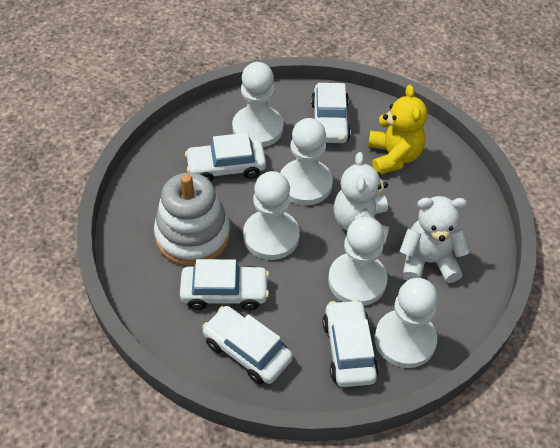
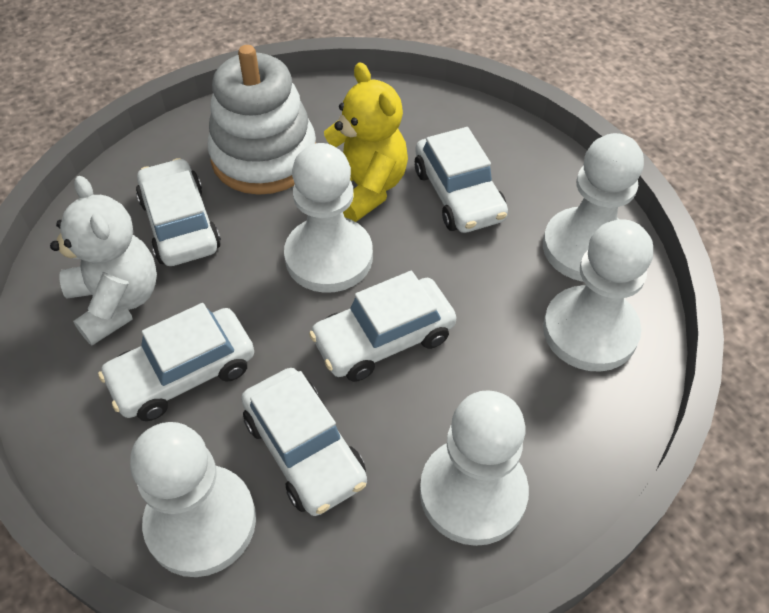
white teddy bear: 2 -> 1

